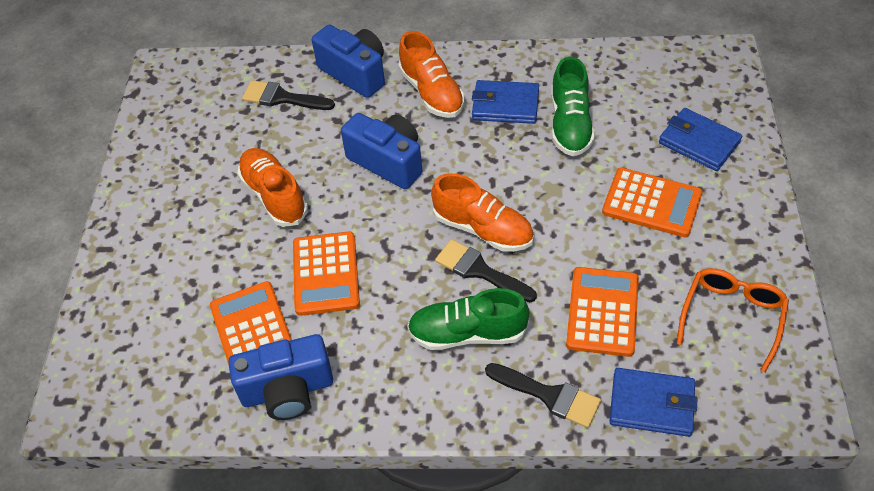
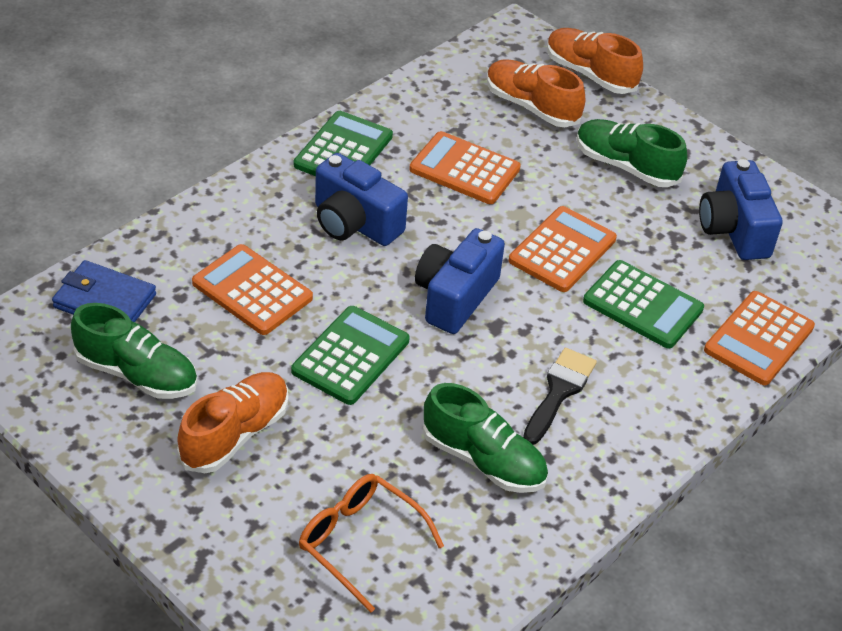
black brush: 3 -> 1
blue wallet: 3 -> 1
green calculator: 0 -> 3
green shoe: 2 -> 3

